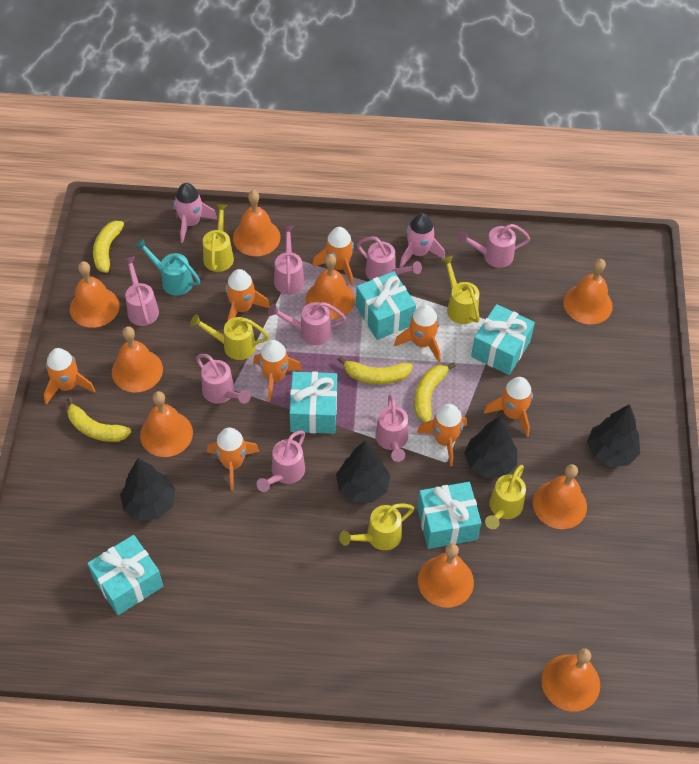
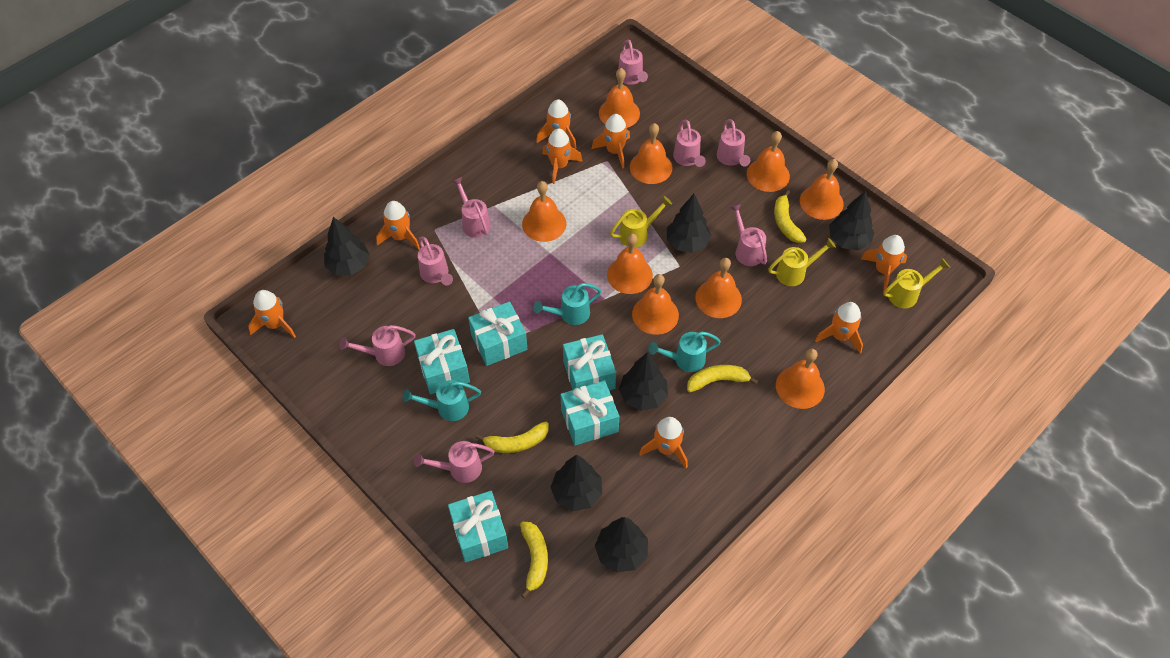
black tree: 4 -> 6
pink rocket: 2 -> 0
turquoise watering can: 1 -> 3
yellow watering can: 5 -> 3

